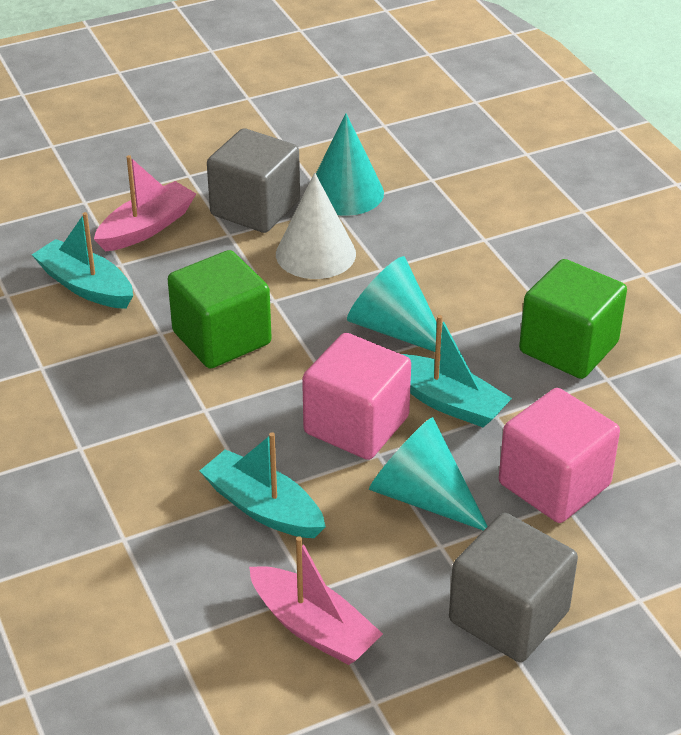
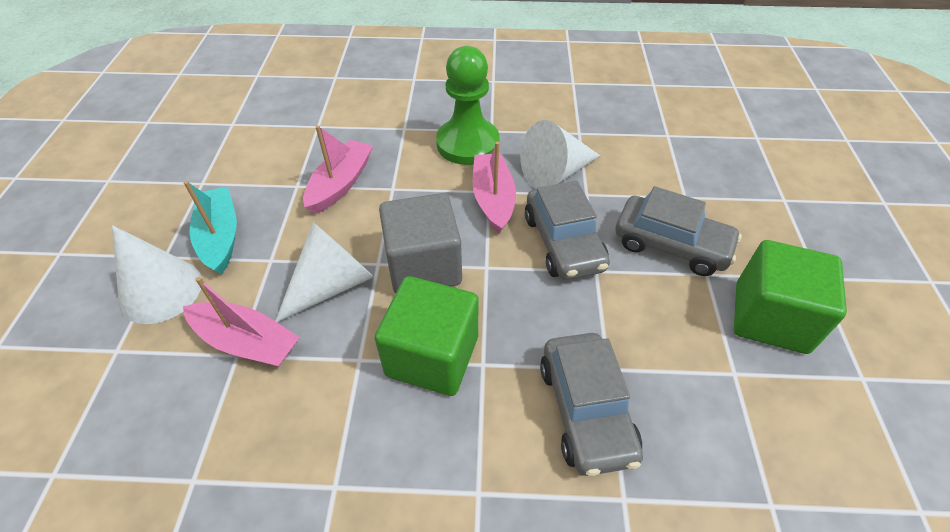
green pawn: 0 -> 1
grey car: 0 -> 3
grey cube: 2 -> 1
pink boat: 2 -> 3
pink cube: 2 -> 0
turquoise boat: 3 -> 1
turquoise cone: 3 -> 0
white cone: 1 -> 3

